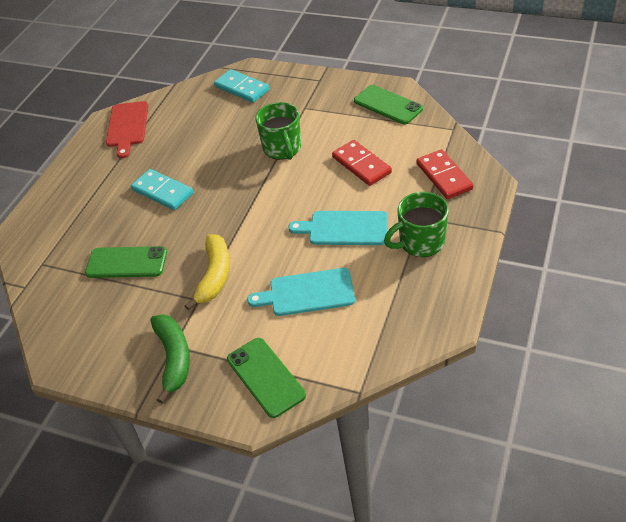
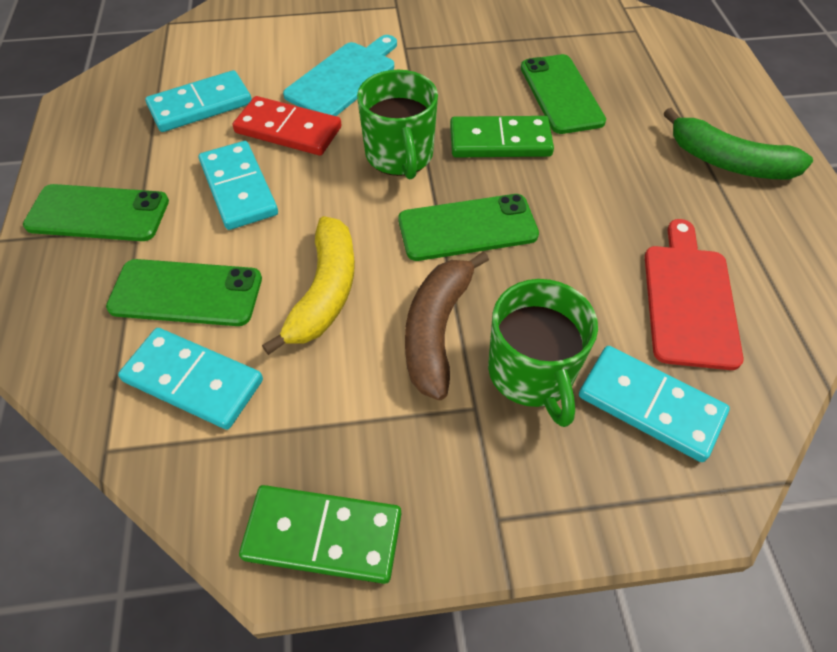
brown banana: 0 -> 1
green domino: 0 -> 2
green phone: 3 -> 4
red domino: 2 -> 1
turquoise cutting board: 2 -> 1
turquoise domino: 2 -> 4

